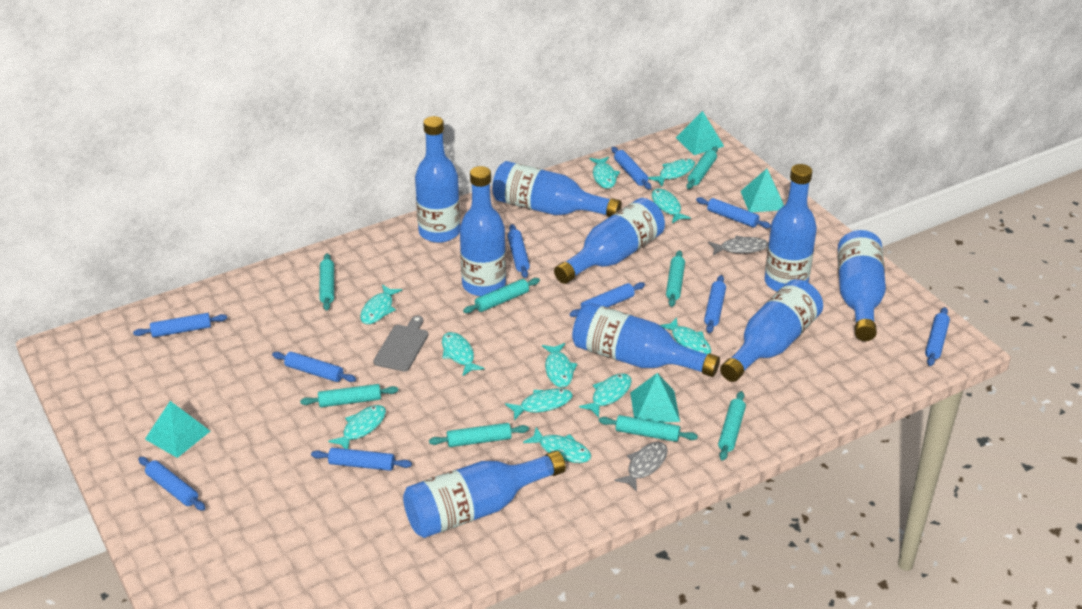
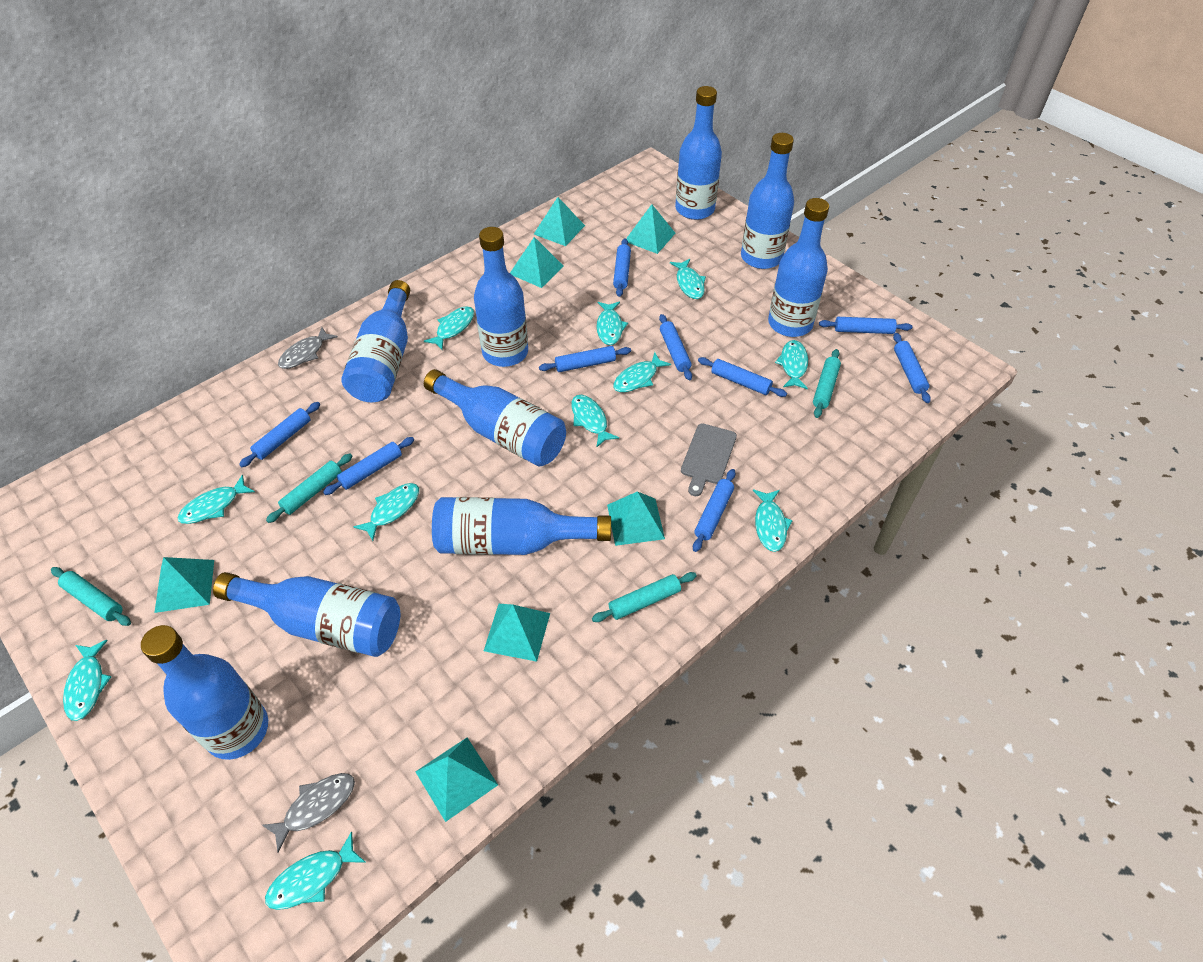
blue rolling pin: 10 -> 9
turquoise pyramid: 4 -> 7
turquoise rolling pin: 8 -> 4

